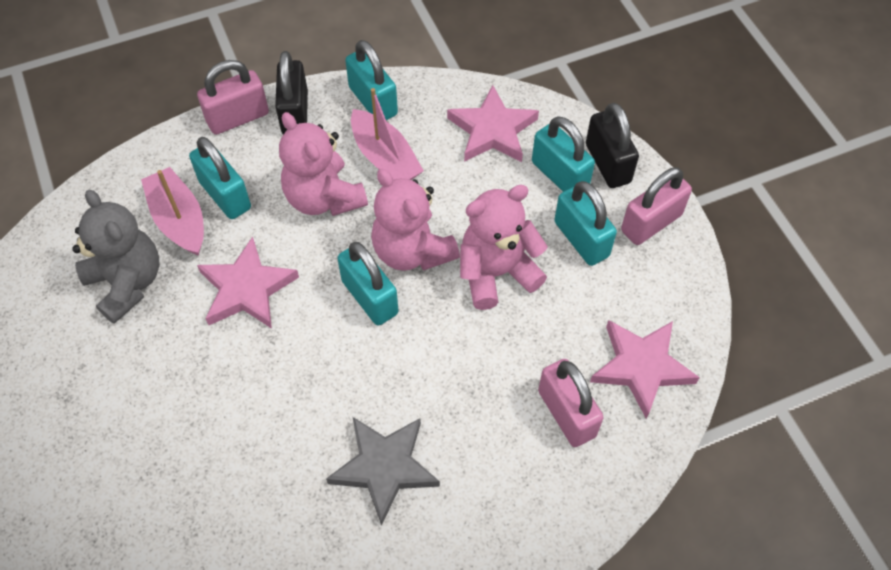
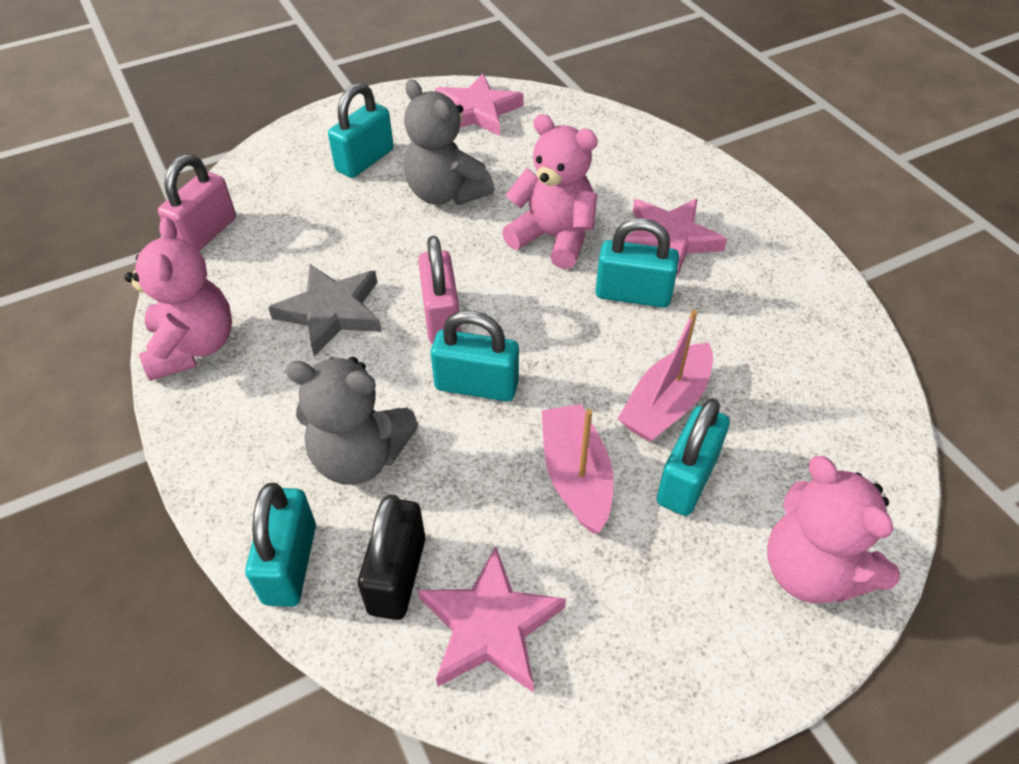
black padlock: 2 -> 1
grey teddy bear: 1 -> 2
pink padlock: 3 -> 2

